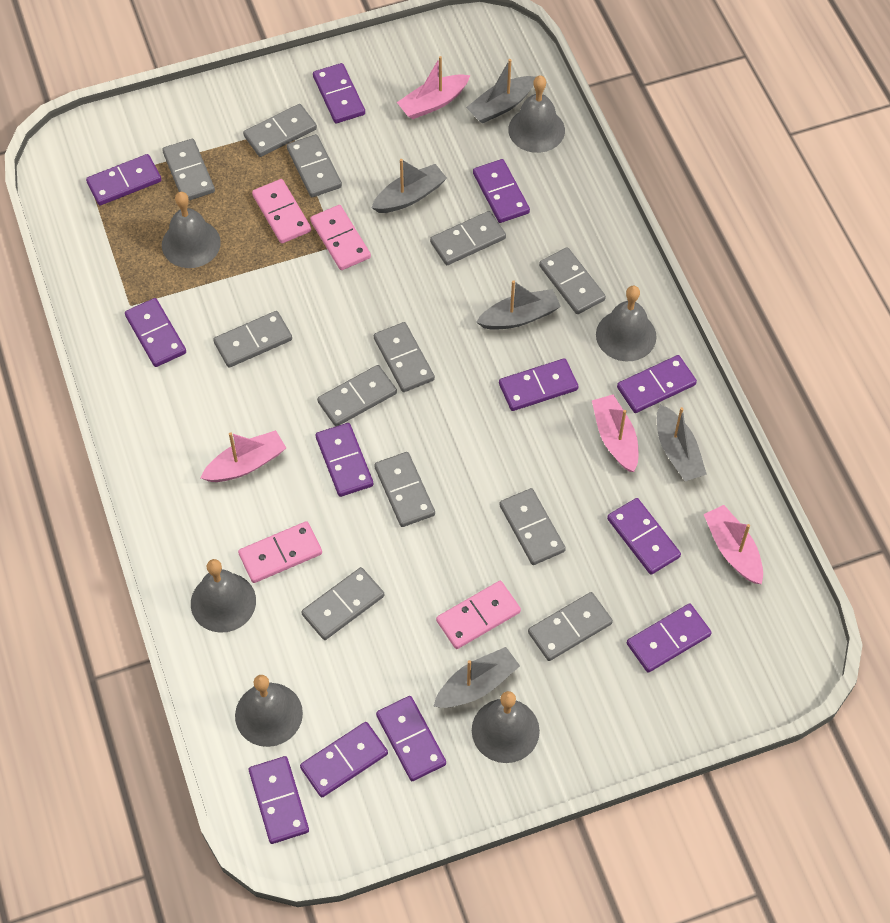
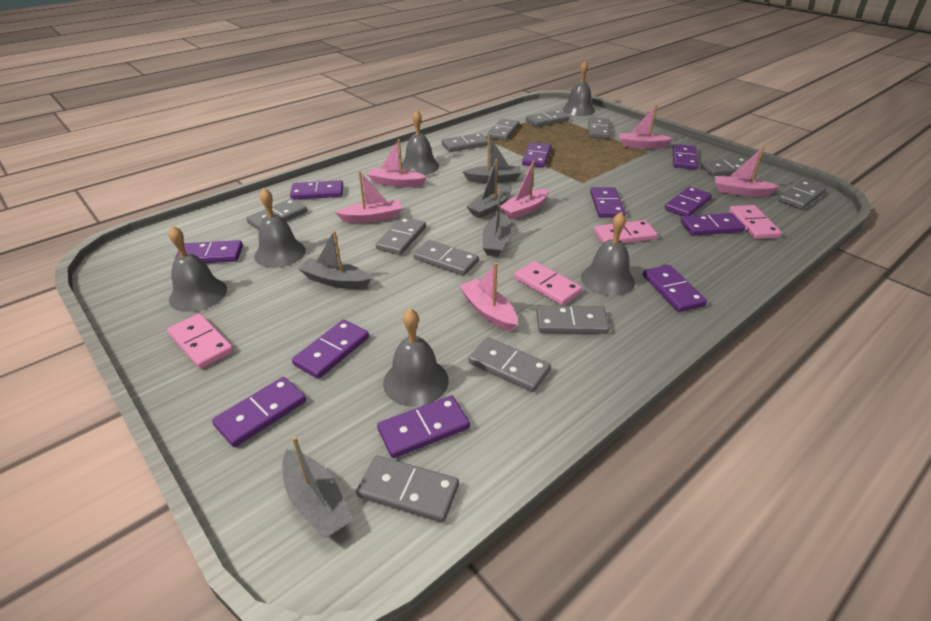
pink boat: 4 -> 6
purple domino: 12 -> 11

